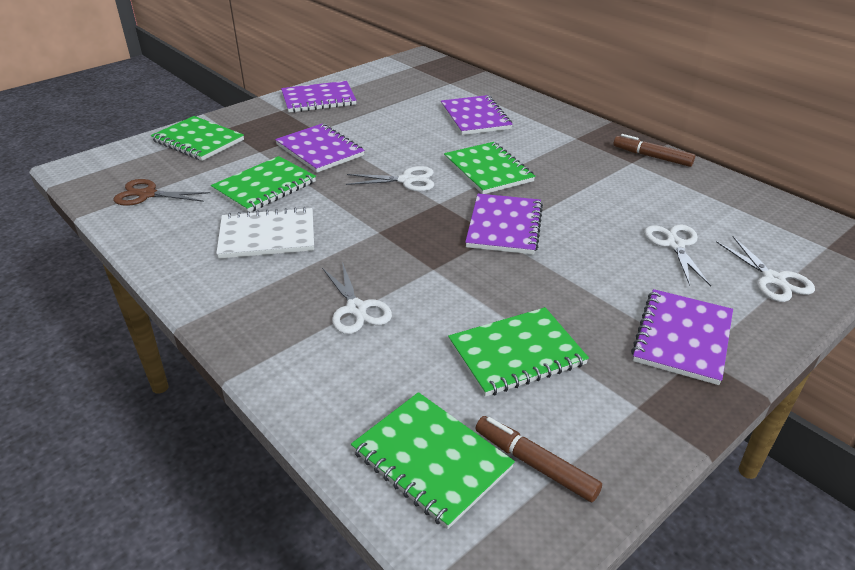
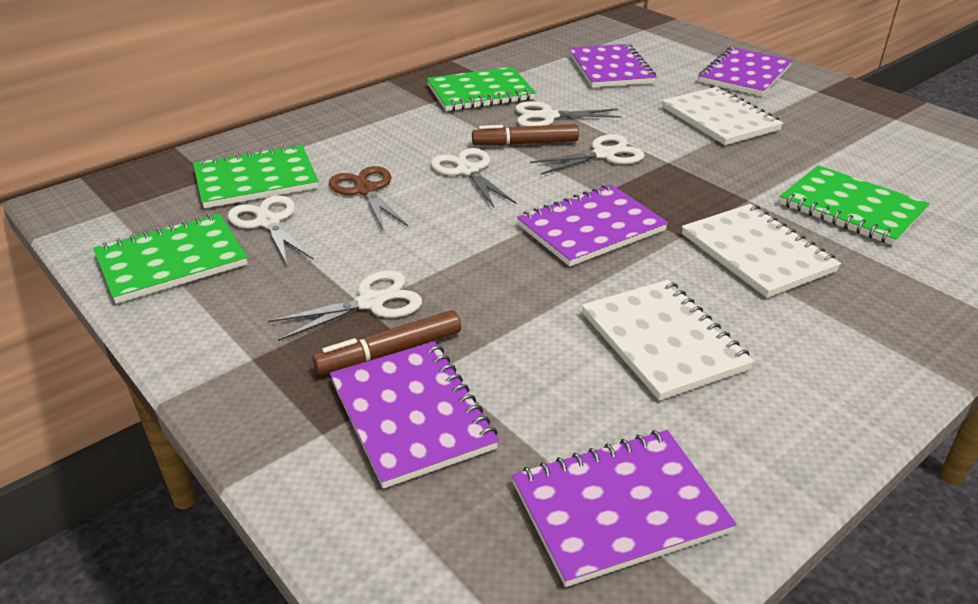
green notebook: 5 -> 4
white notebook: 1 -> 3
white scissors: 4 -> 5

